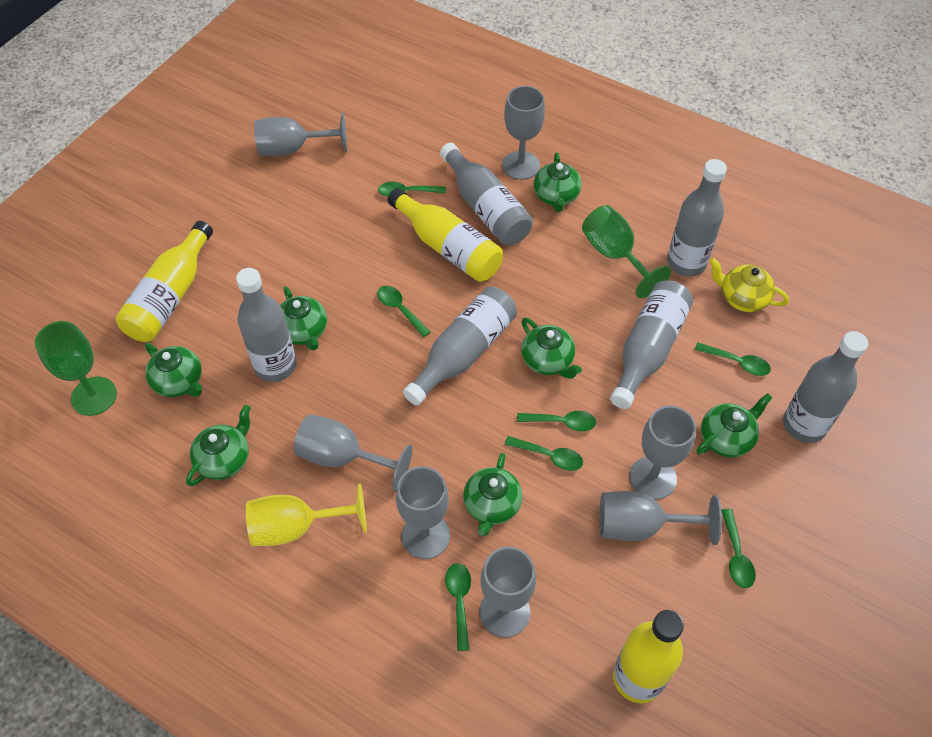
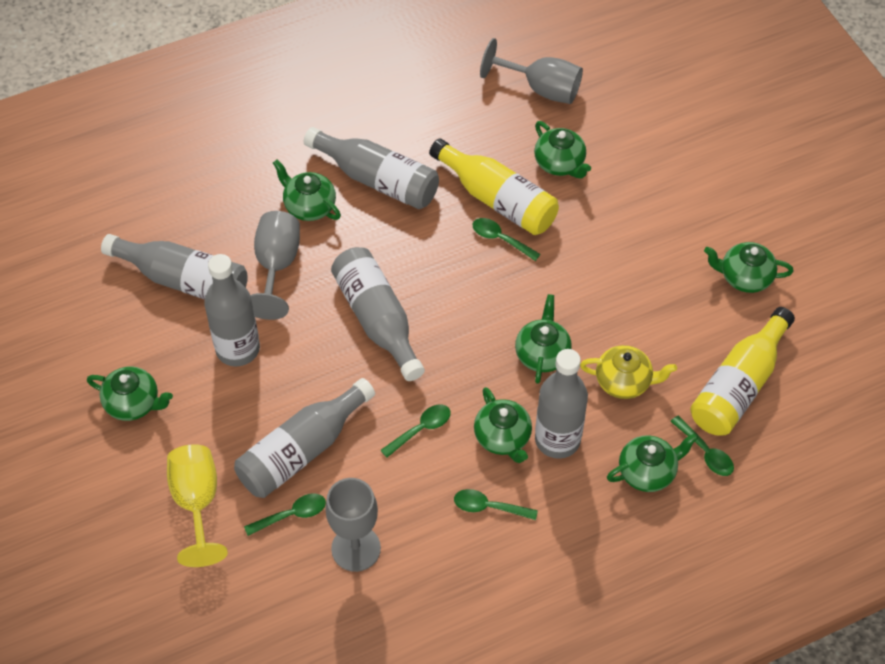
green goblet: 2 -> 0
green spoon: 7 -> 5
grey goblet: 7 -> 3
yellow bottle: 3 -> 2

